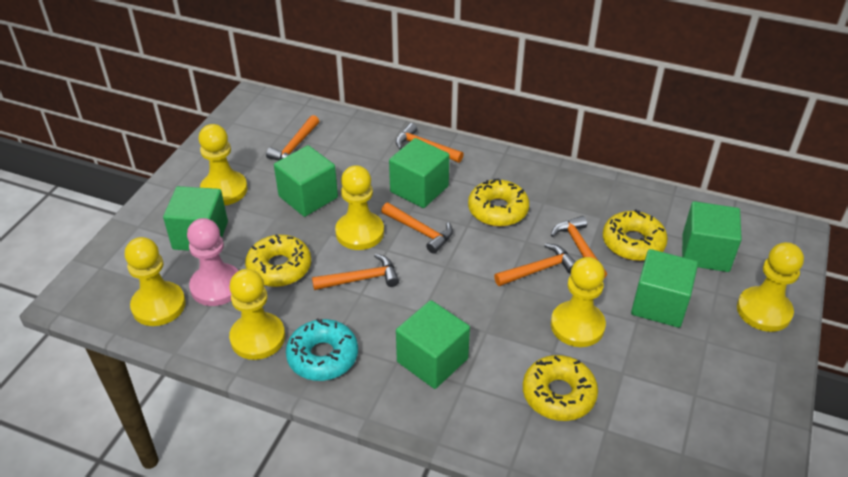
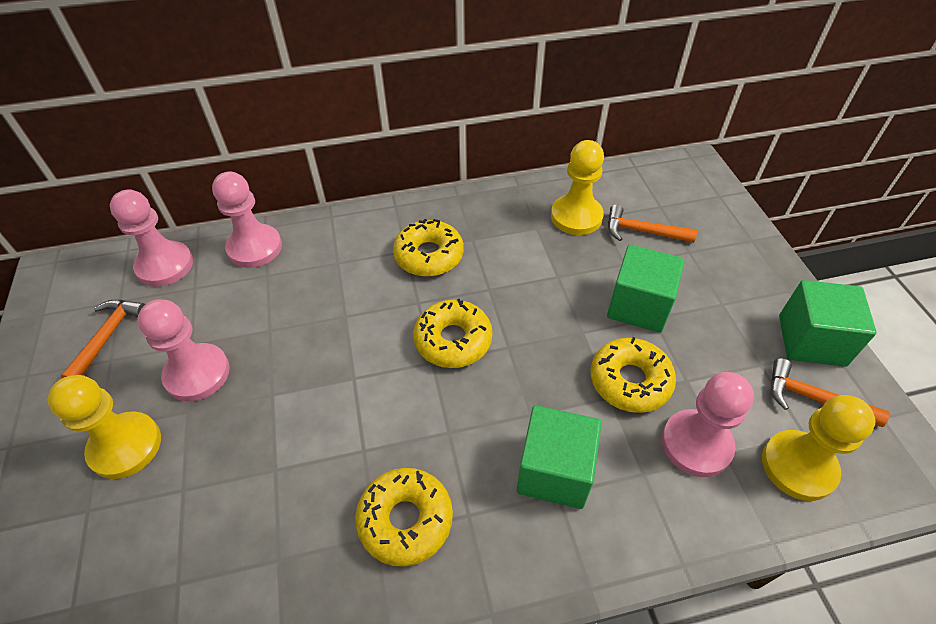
green cube: 6 -> 3
orange hammer: 6 -> 3
pink pawn: 1 -> 4
turquoise donut: 1 -> 0
yellow pawn: 6 -> 3

